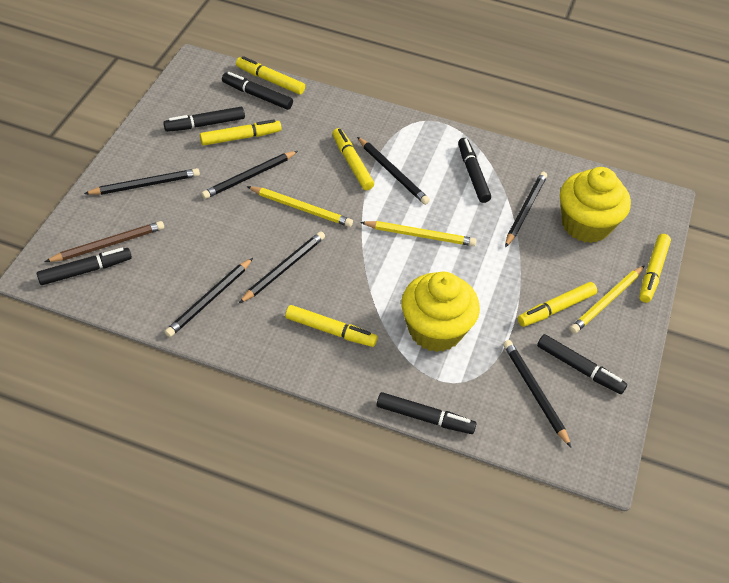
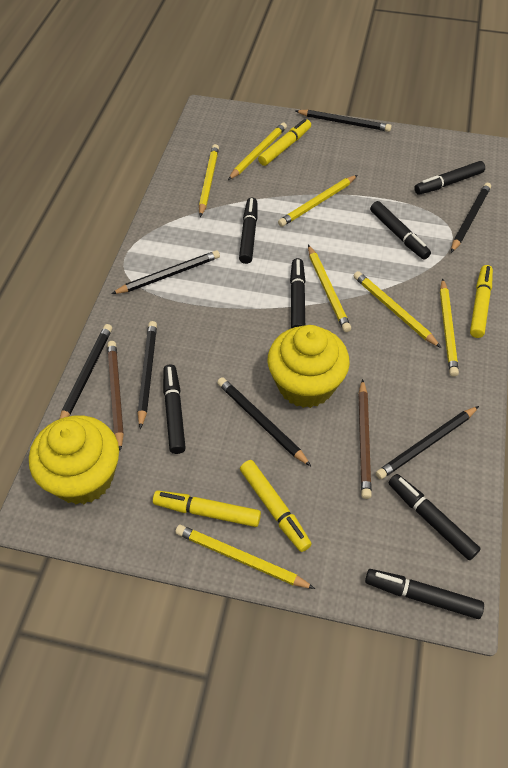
black marker: 6 -> 7
brown pencil: 1 -> 2
yellow marker: 6 -> 4
yellow pencil: 3 -> 7

